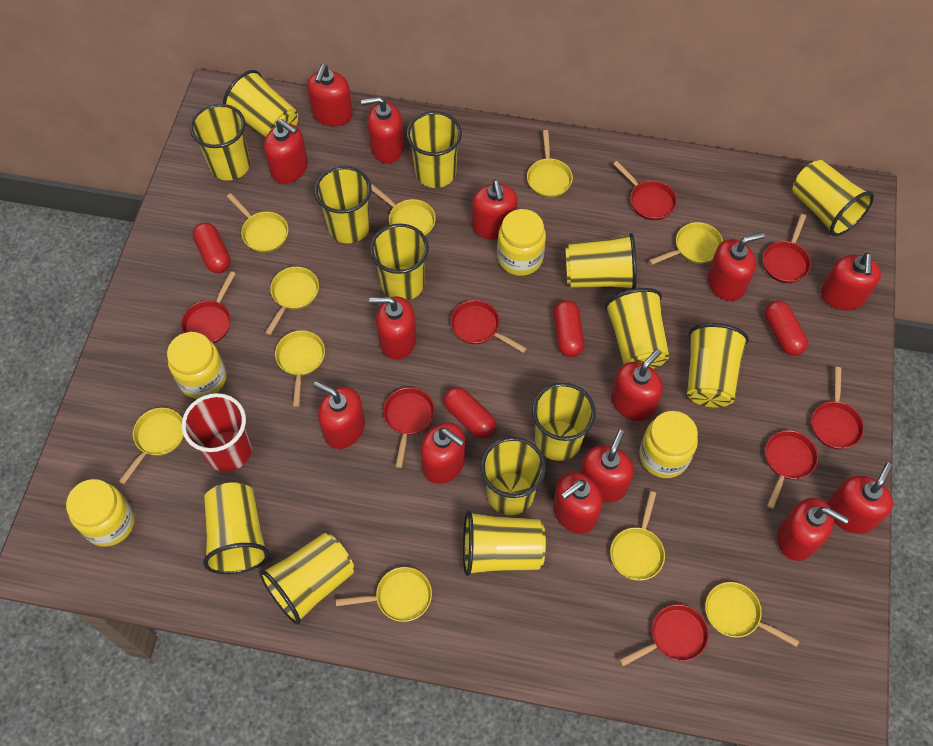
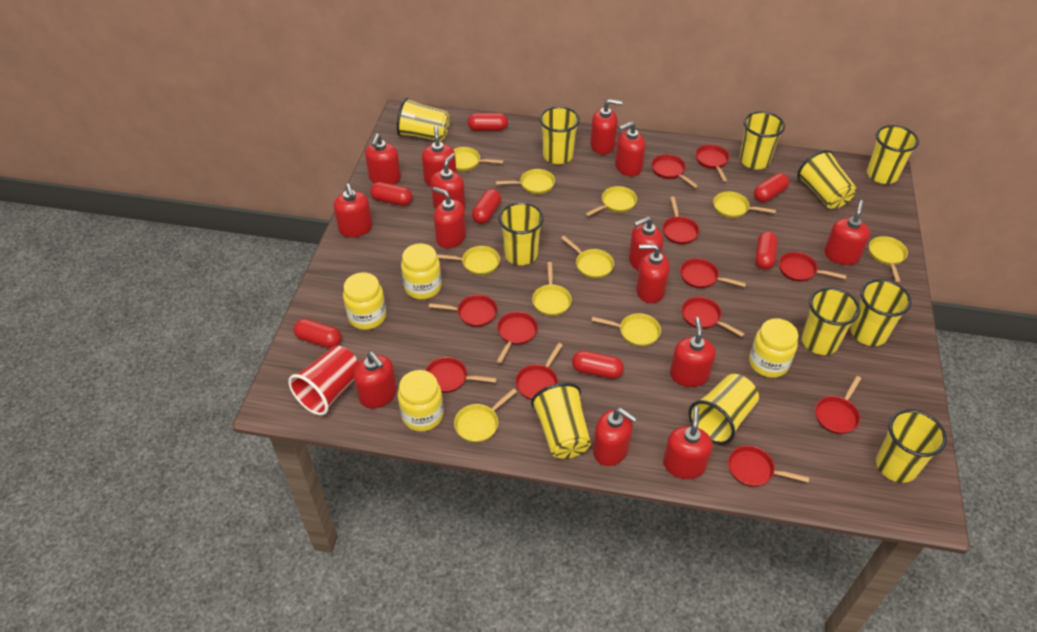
red capsule: 4 -> 7
red pan: 8 -> 12
yellow cup: 14 -> 11

